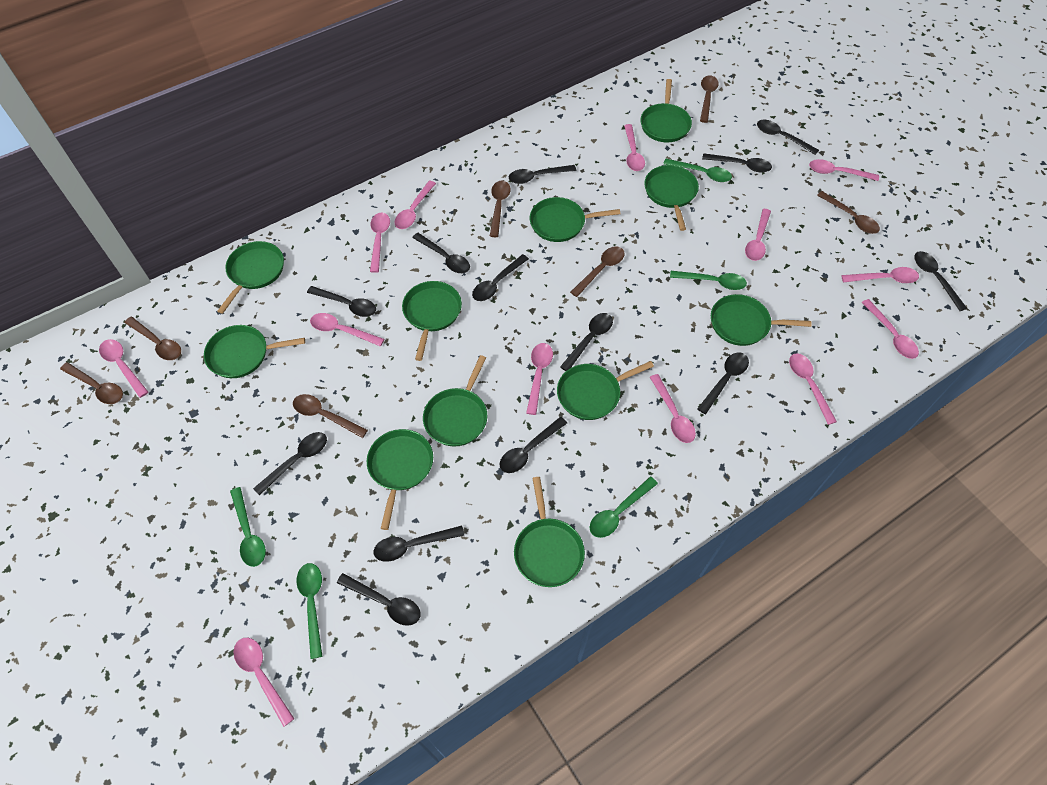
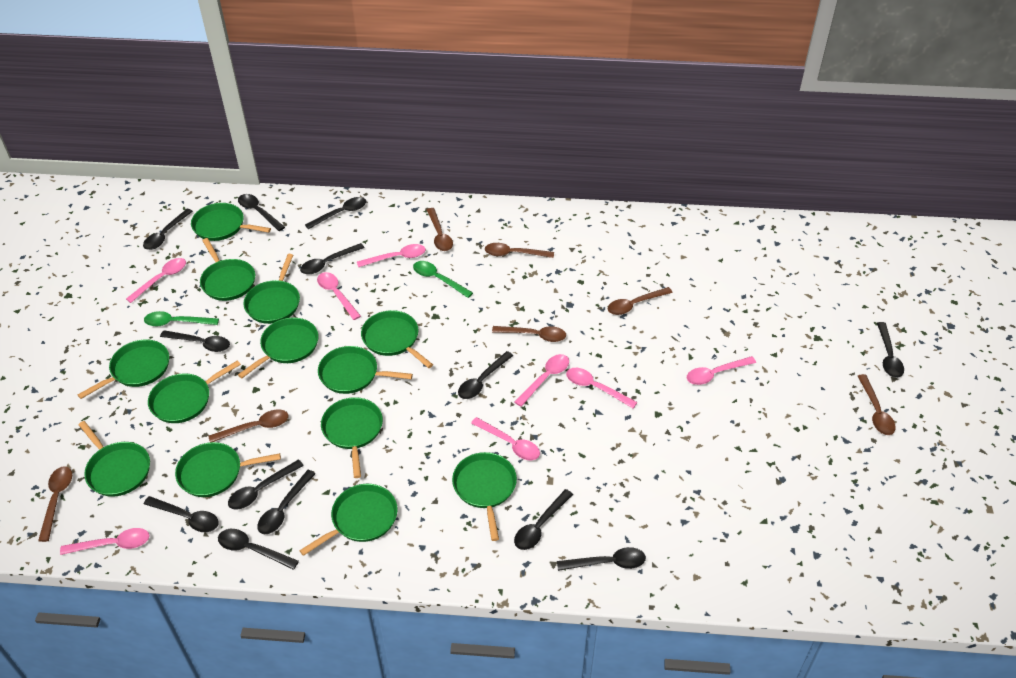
green pan: 11 -> 13
green spoon: 5 -> 2
pink spoon: 13 -> 8

